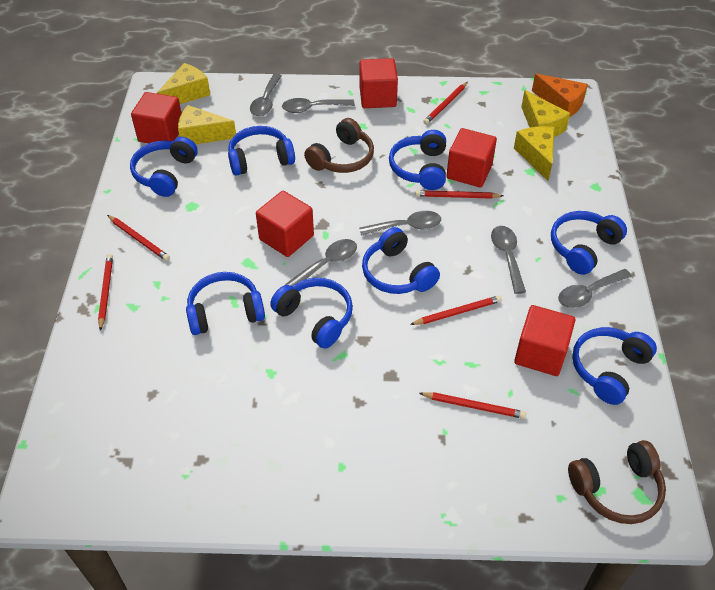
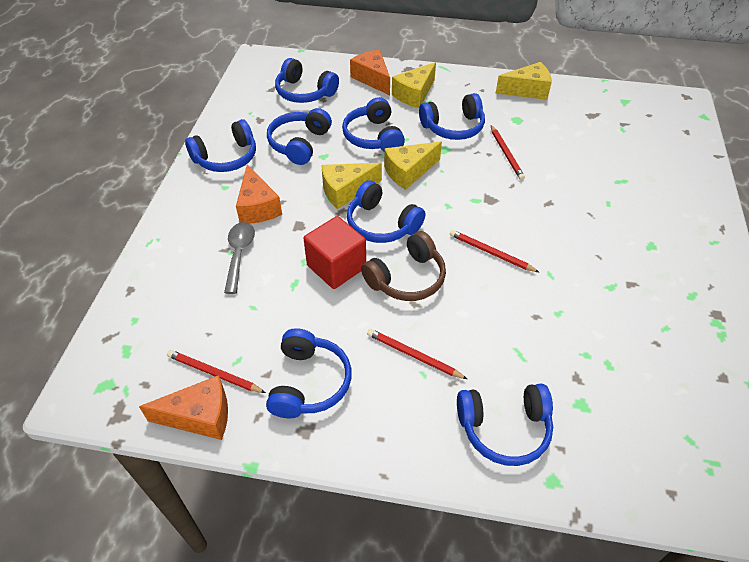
brown headphones: 2 -> 1
grey spoon: 6 -> 1
orange cheese: 1 -> 3
red cube: 5 -> 1
red pencil: 6 -> 4

